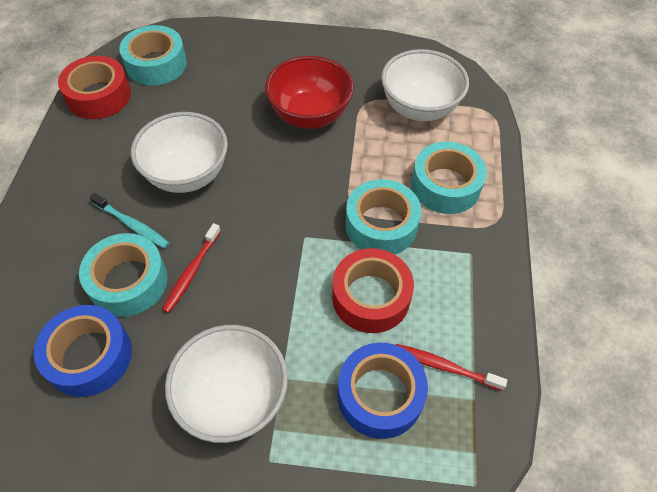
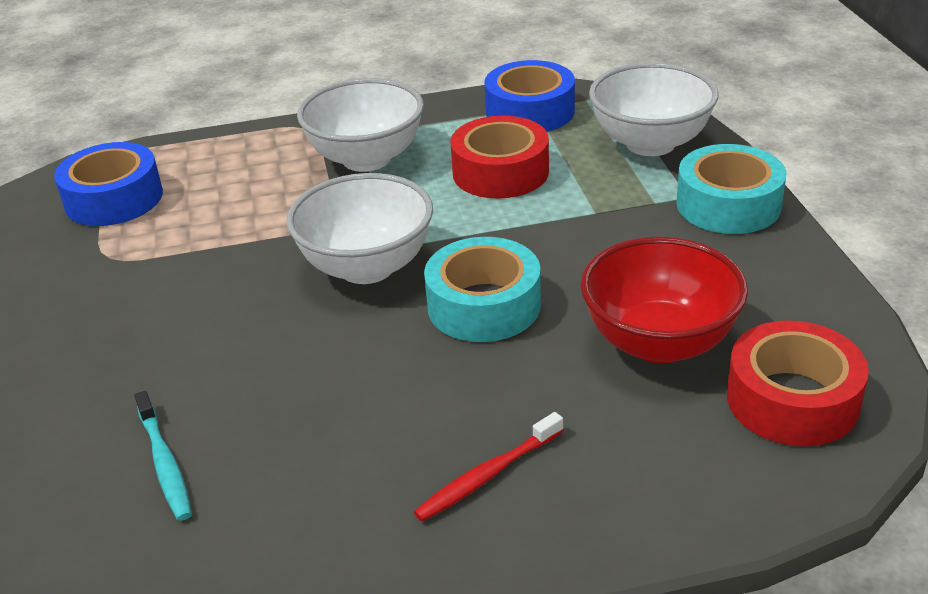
red toothbrush: 2 -> 1
turquoise tape: 4 -> 2

